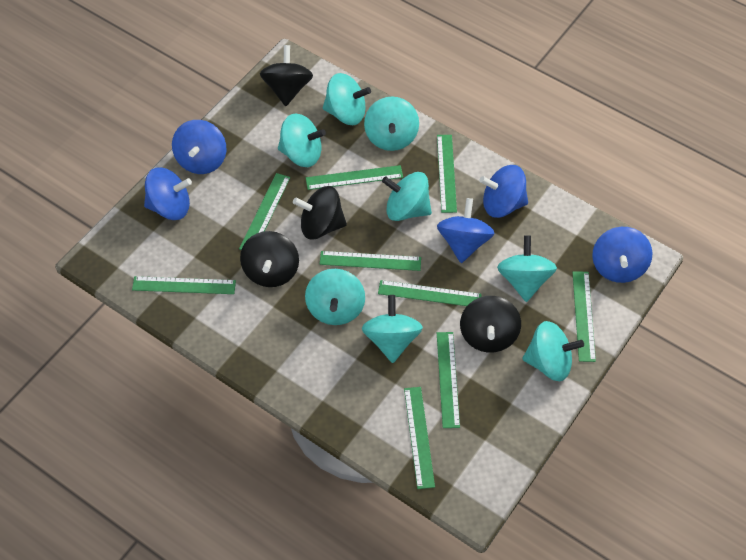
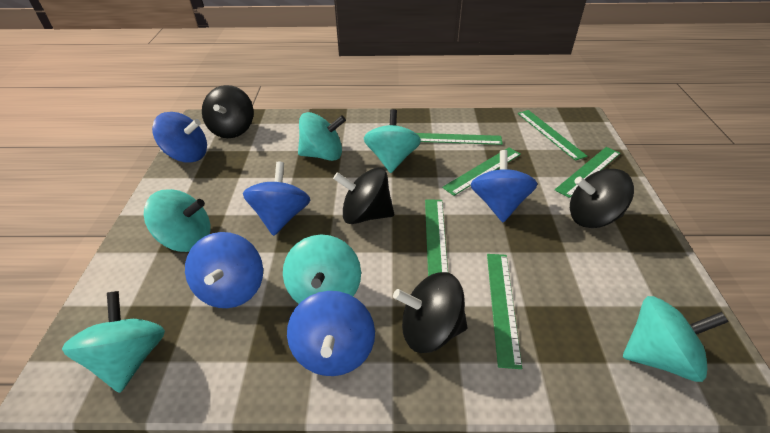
green ruler: 9 -> 6
turquoise spinning top: 8 -> 6

